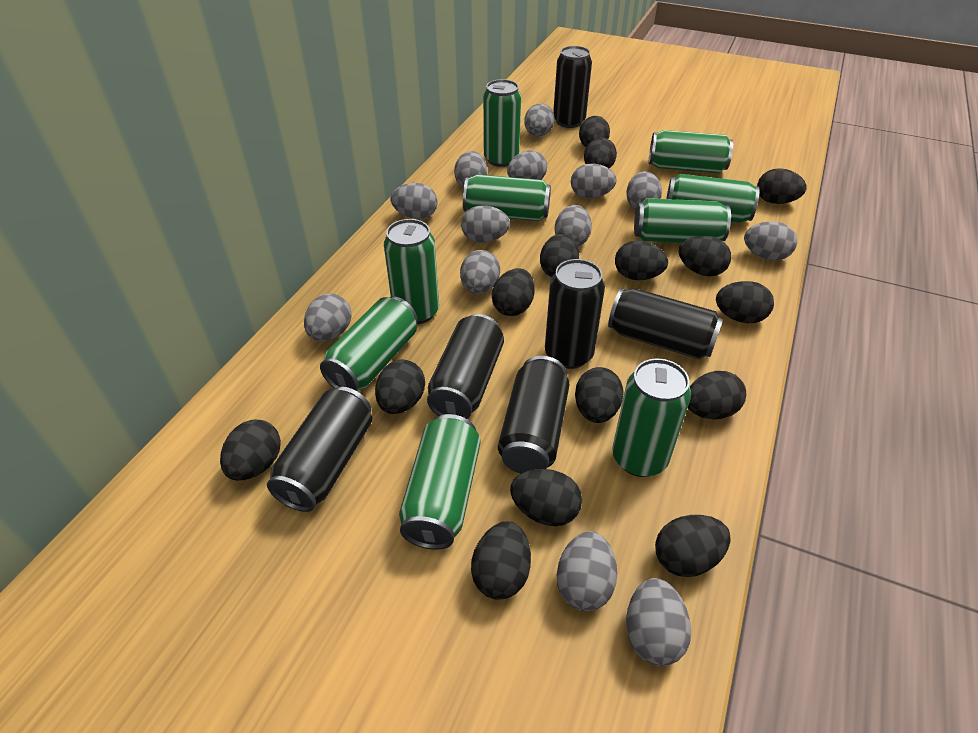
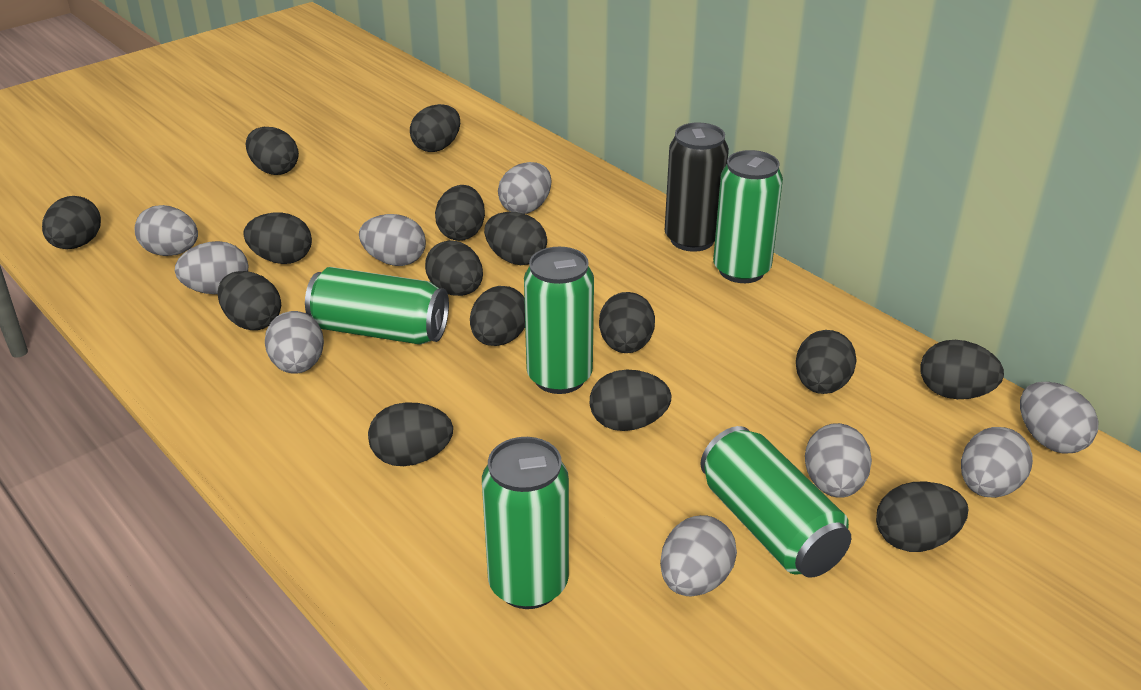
black can: 6 -> 1
green can: 9 -> 5
grey egg: 13 -> 9

